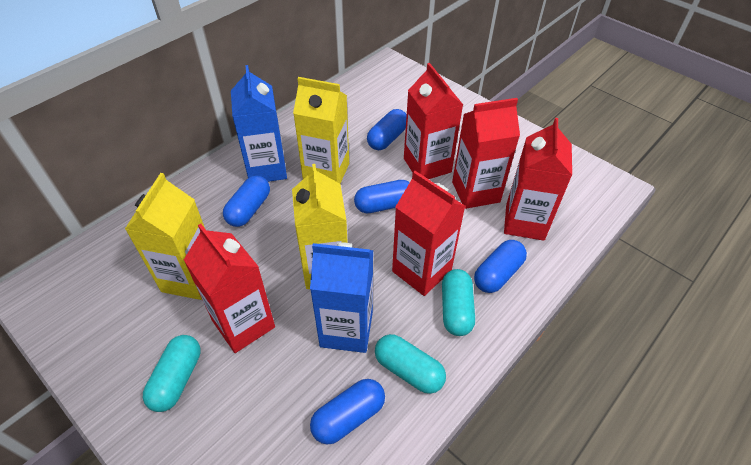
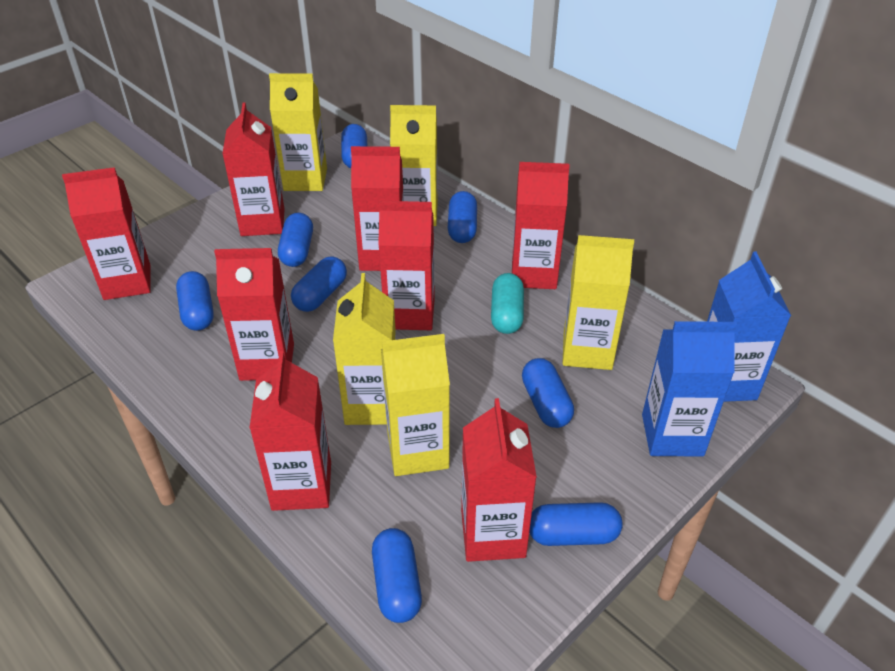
blue capsule: 5 -> 8
red carton: 5 -> 8
turquoise capsule: 3 -> 1
yellow carton: 3 -> 5

